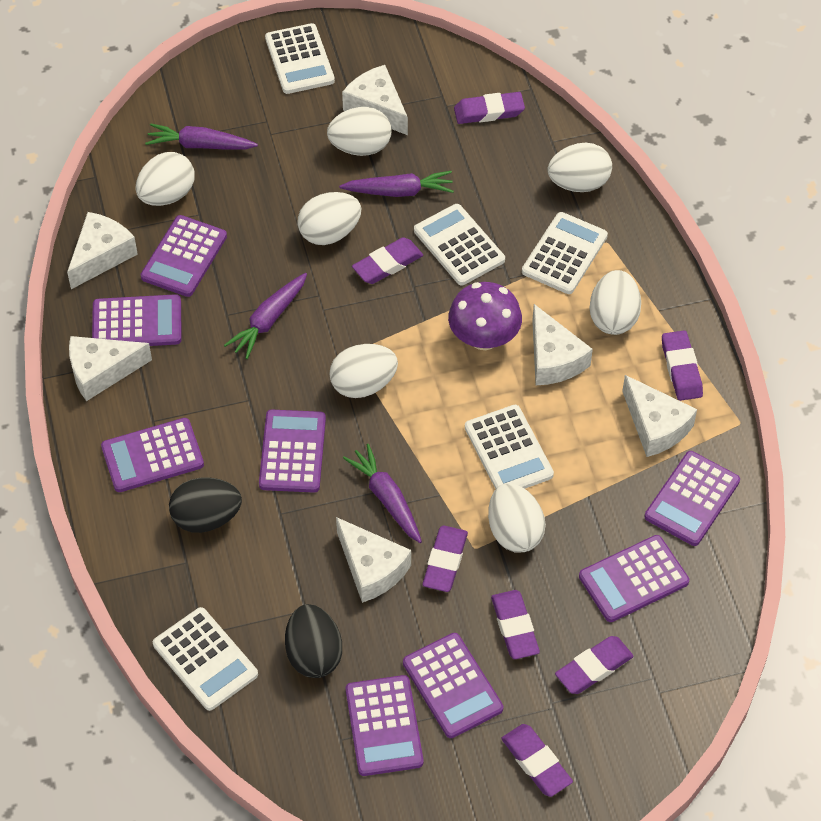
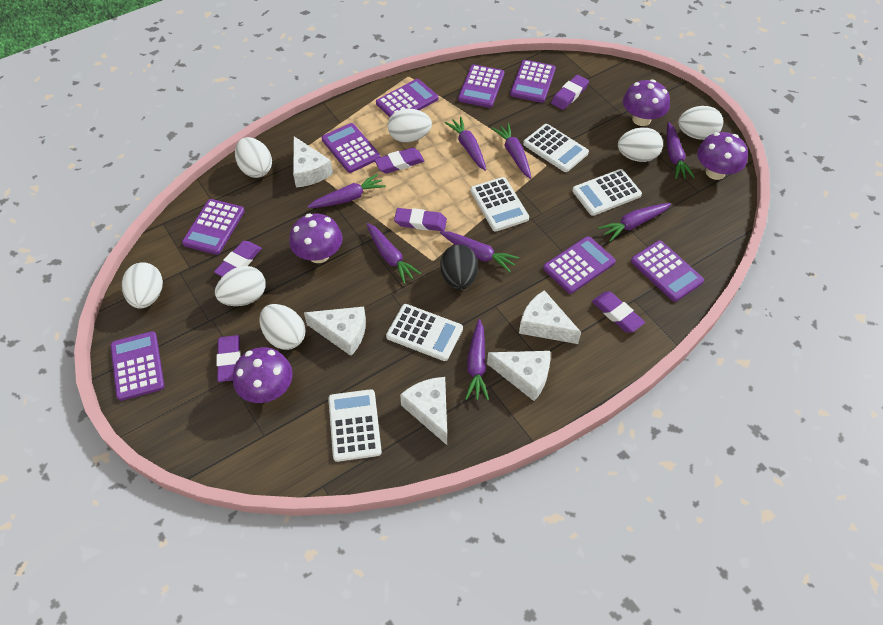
black egg: 2 -> 1
purple carrot: 4 -> 8
purple eraser: 7 -> 6
purple mushroom: 1 -> 4
white cheese: 6 -> 5

